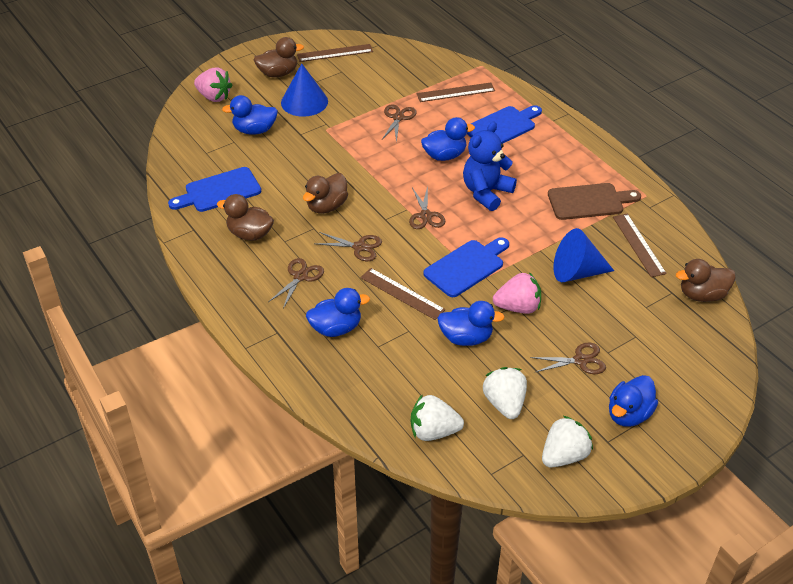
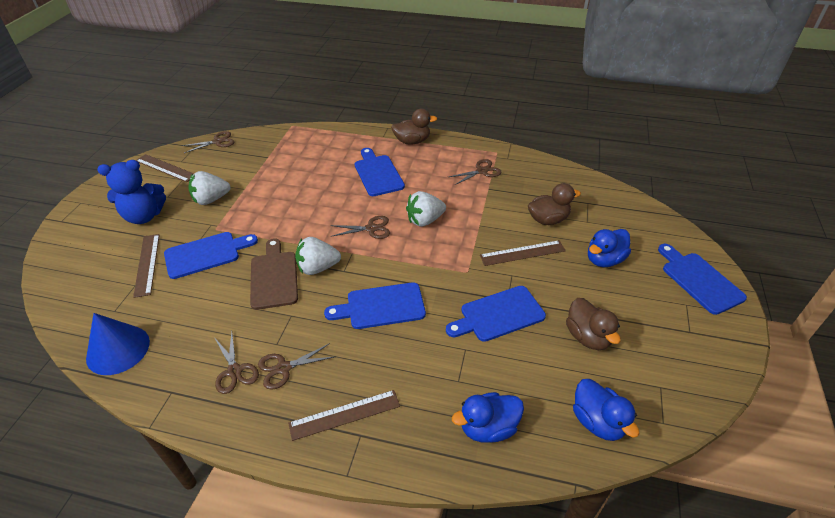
blue cone: 2 -> 1
blue cutting board: 3 -> 5
blue duck: 5 -> 3
brown duck: 4 -> 3
pink strawberry: 2 -> 0

